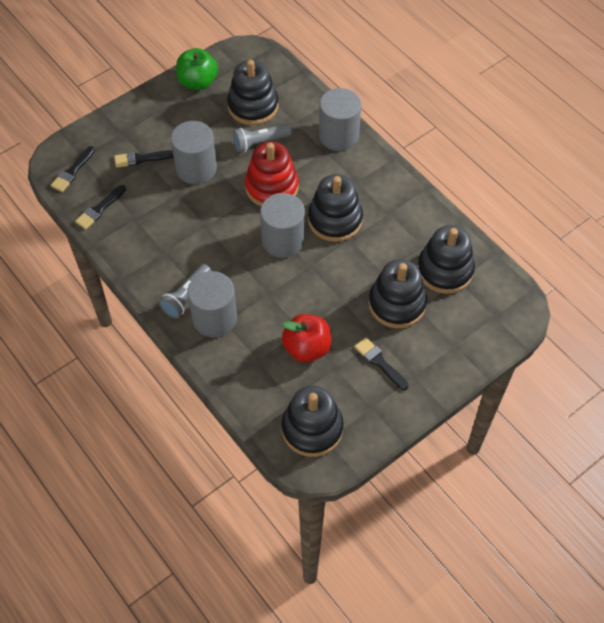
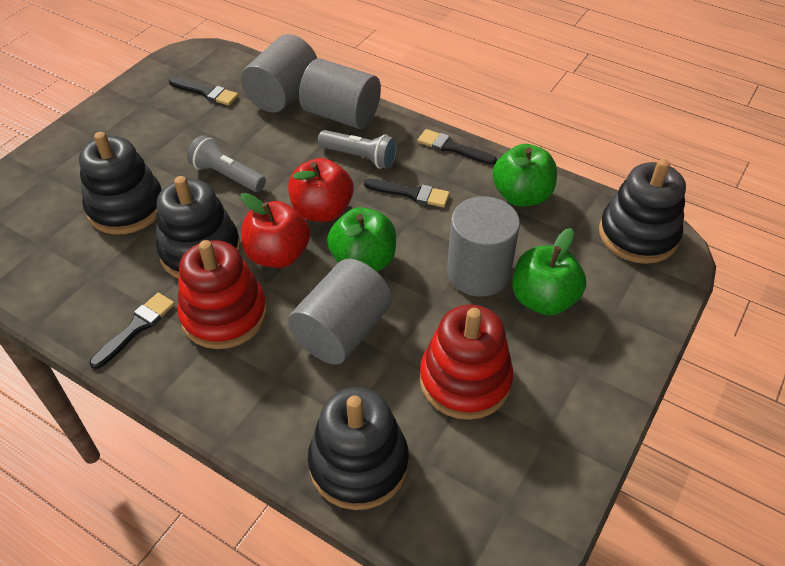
black stacking toy: 5 -> 4
green apple: 1 -> 3
red apple: 1 -> 2
red stacking toy: 1 -> 2

